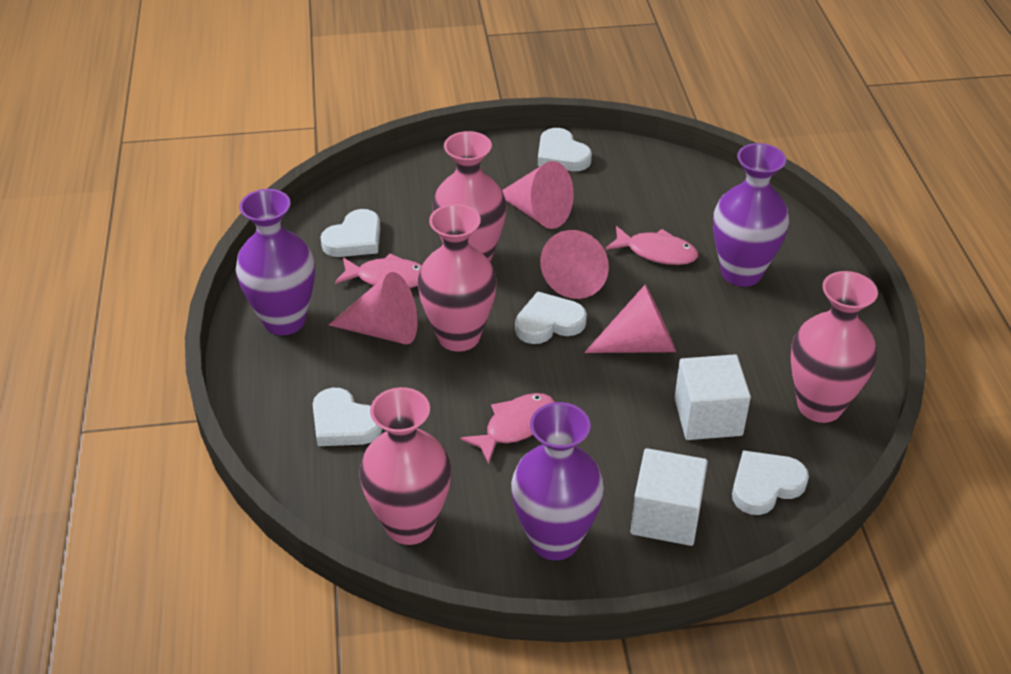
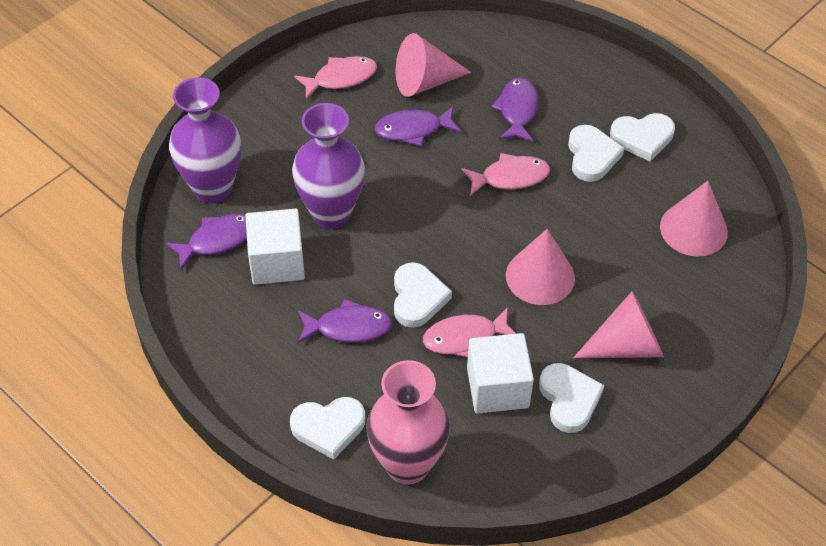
pink vase: 4 -> 1
purple fish: 0 -> 4
purple vase: 3 -> 2

